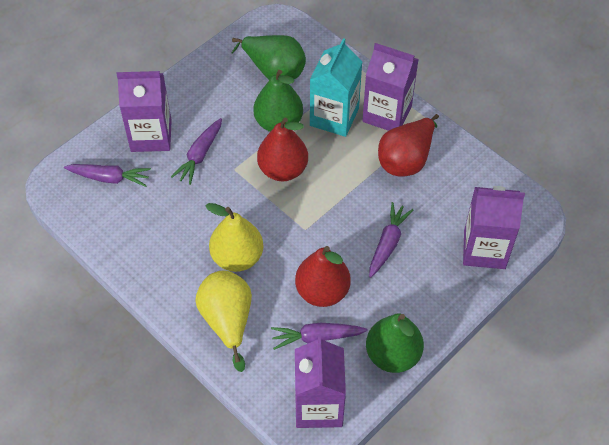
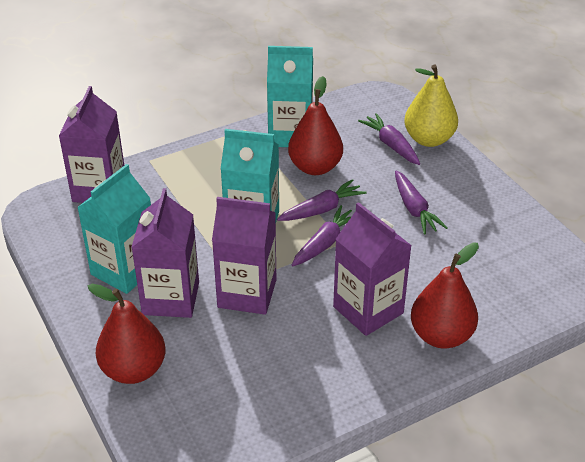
green pear: 3 -> 0
turquoise carton: 1 -> 3
yellow pear: 2 -> 1

